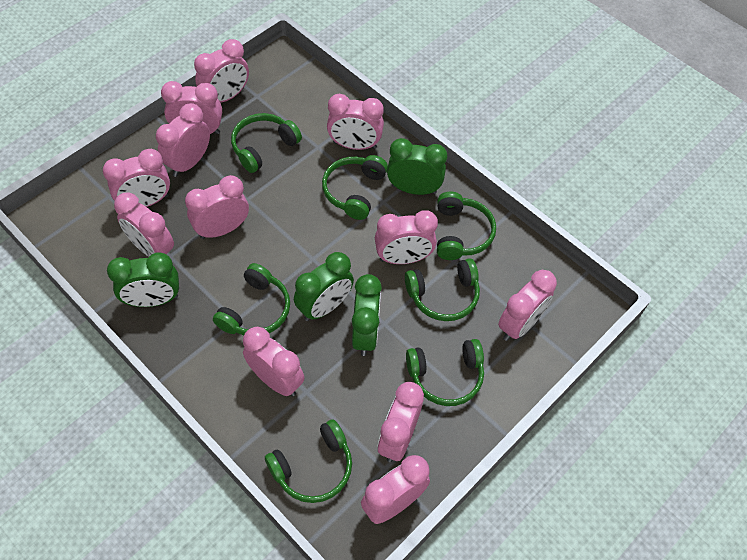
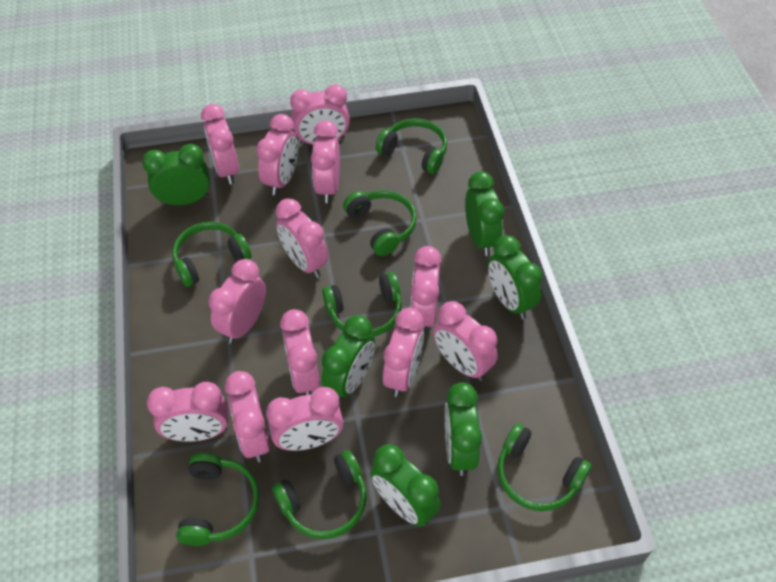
green clock: 4 -> 6
pink clock: 12 -> 13

